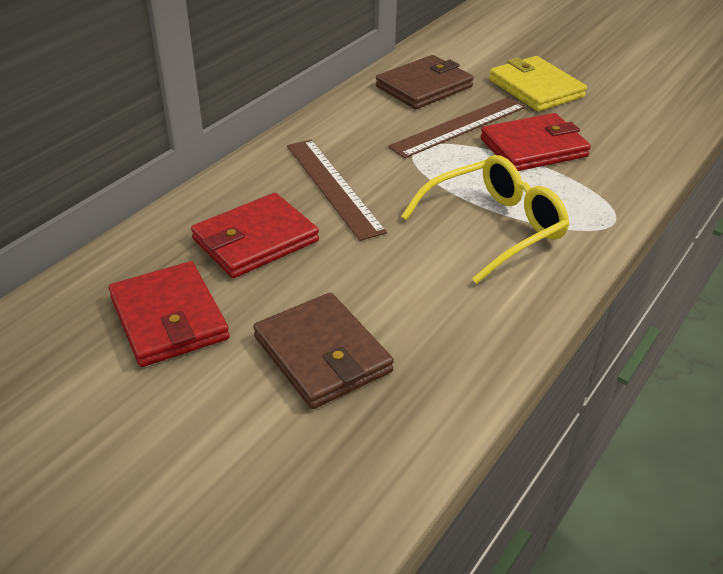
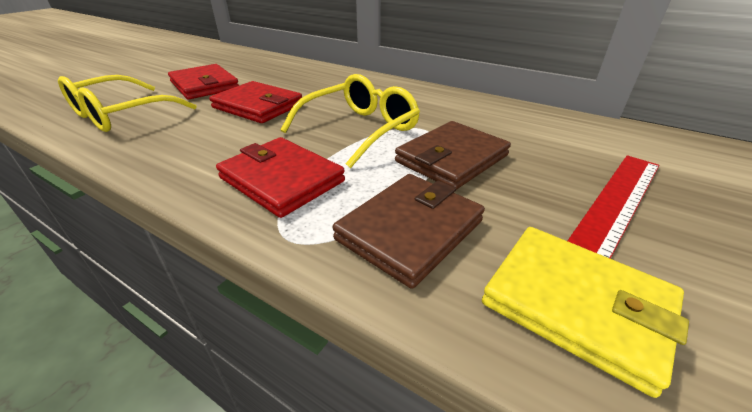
brown ruler: 2 -> 0
red ruler: 0 -> 1
yellow glasses: 1 -> 2

